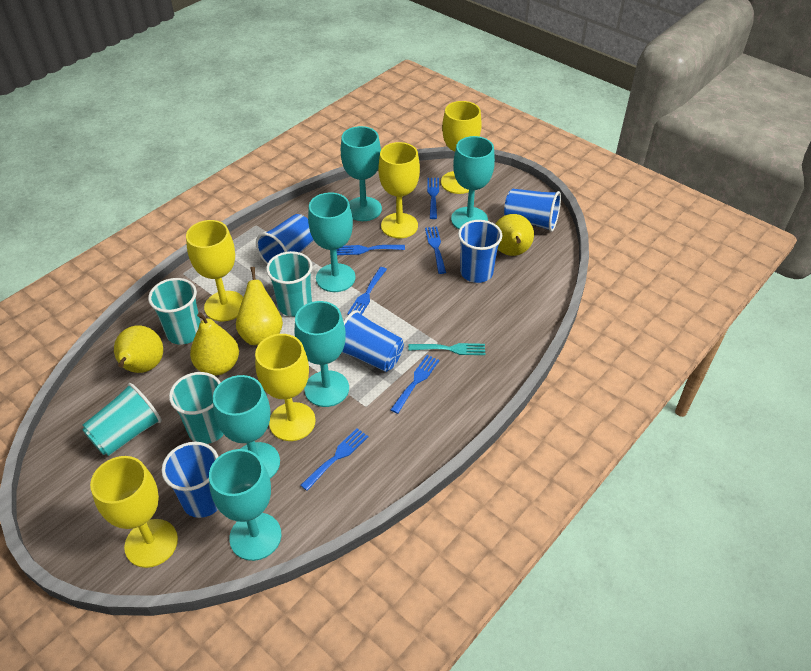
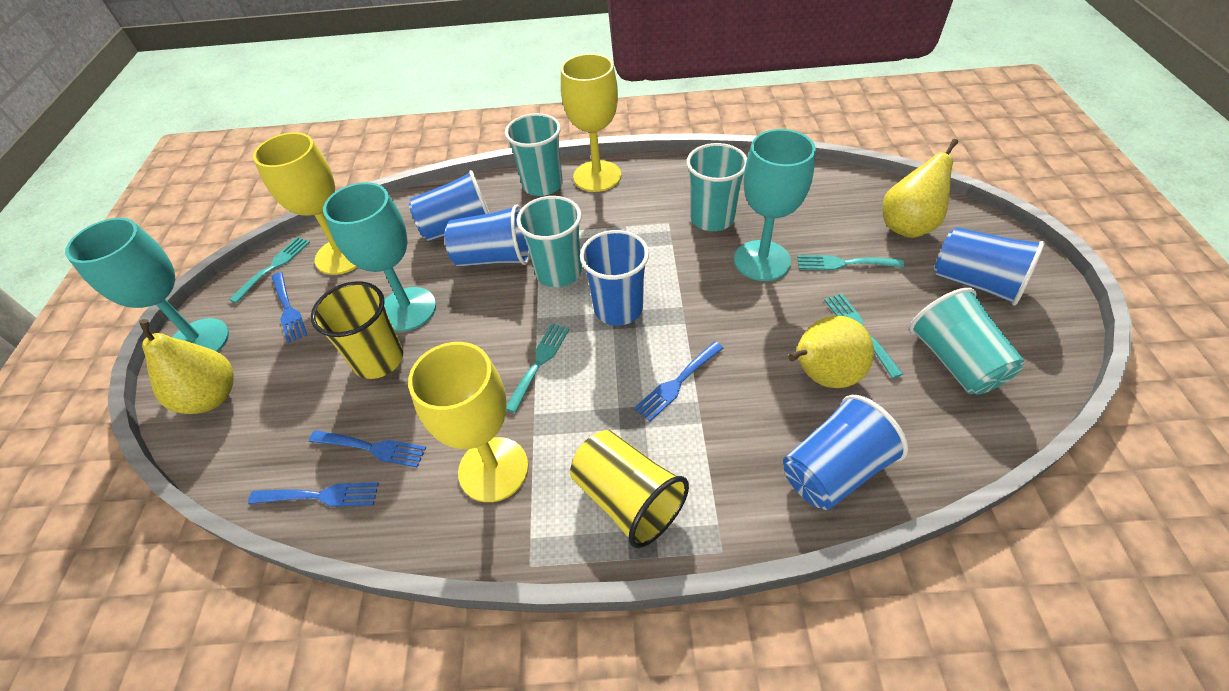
blue fork: 6 -> 4
turquoise fork: 1 -> 4
turquoise goblet: 6 -> 3
yellow cup: 0 -> 2
yellow goblet: 5 -> 3
yellow pear: 4 -> 3

